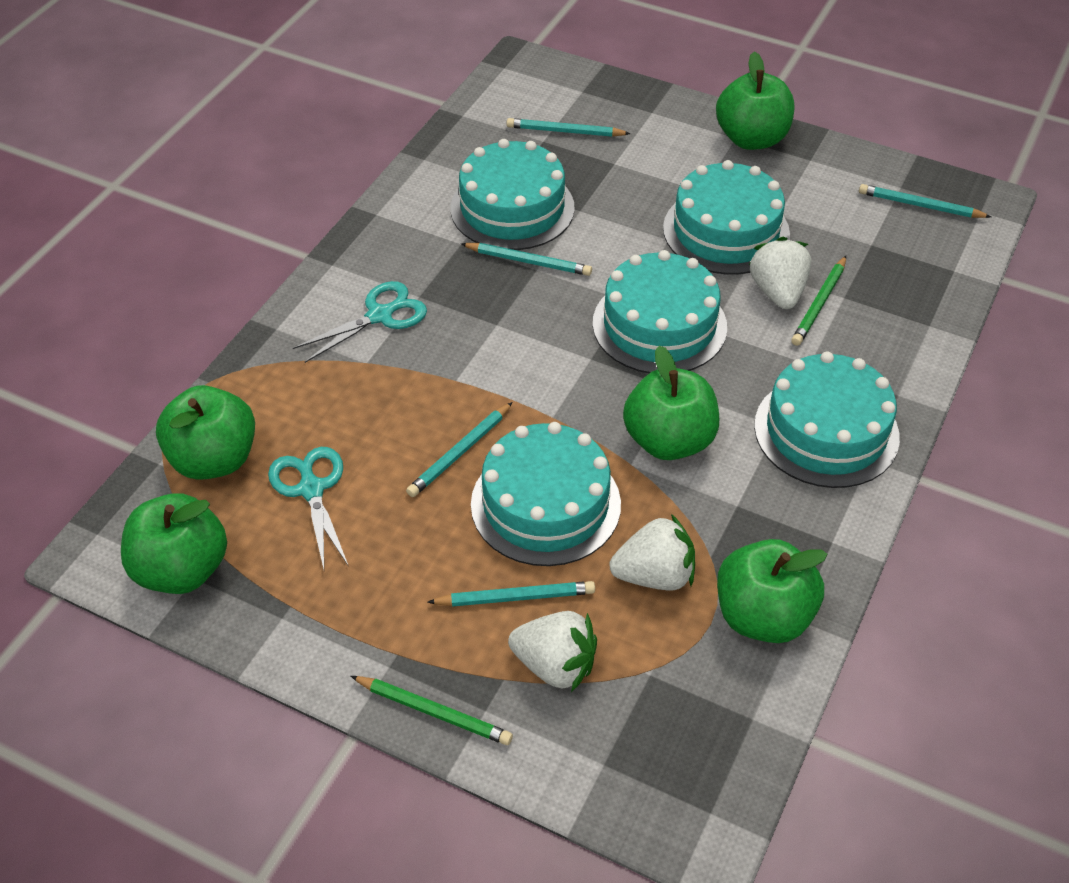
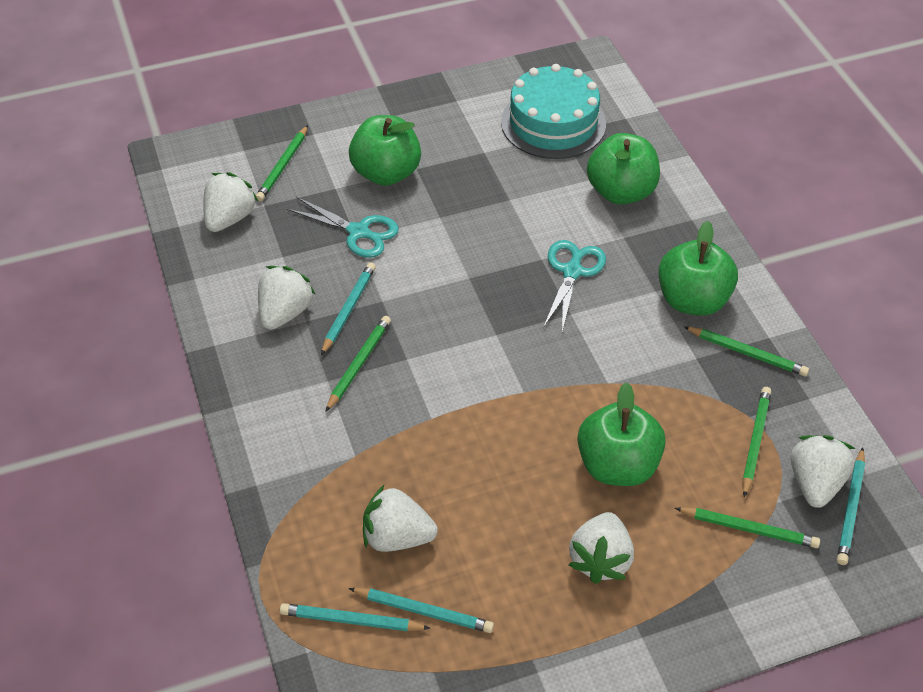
green apple: 5 -> 4
green pencil: 2 -> 5
turquoise cake: 5 -> 1
turquoise pencil: 5 -> 4
white strawberry: 3 -> 5

